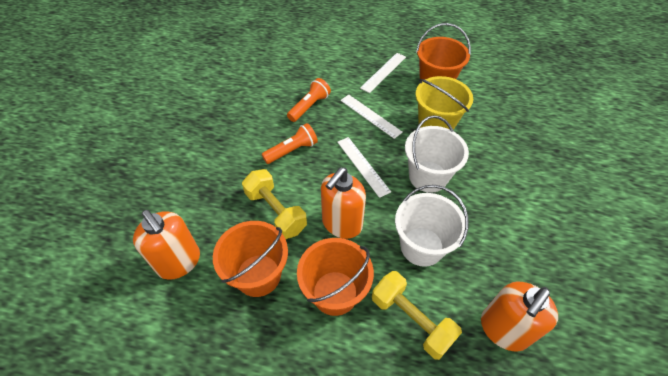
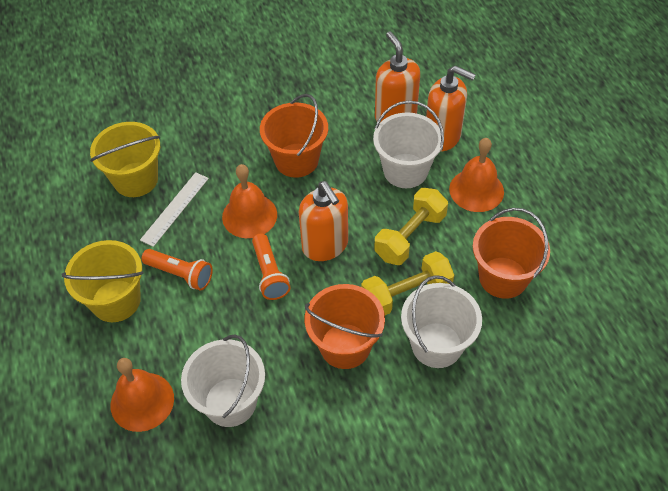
orange bell: 0 -> 3
white bucket: 2 -> 3
white ruler: 3 -> 1
yellow bucket: 1 -> 2

